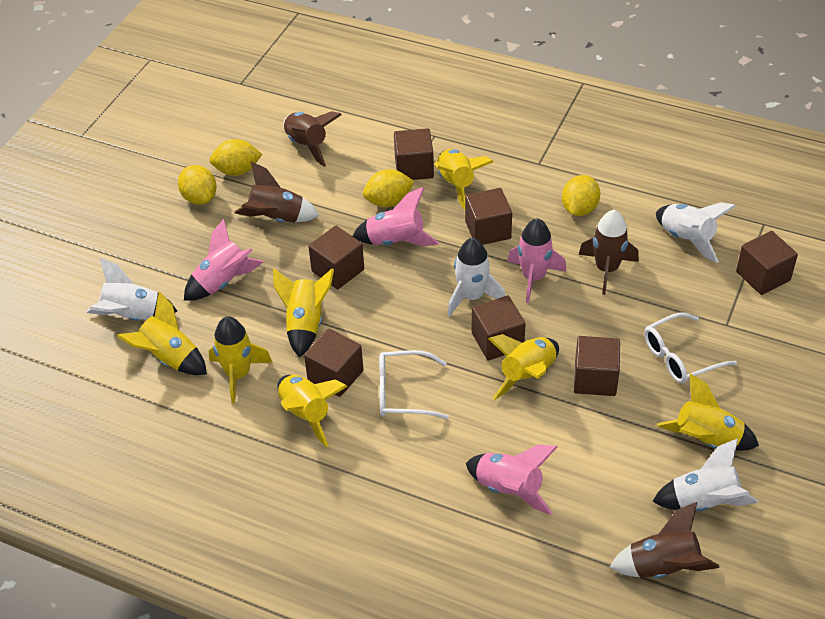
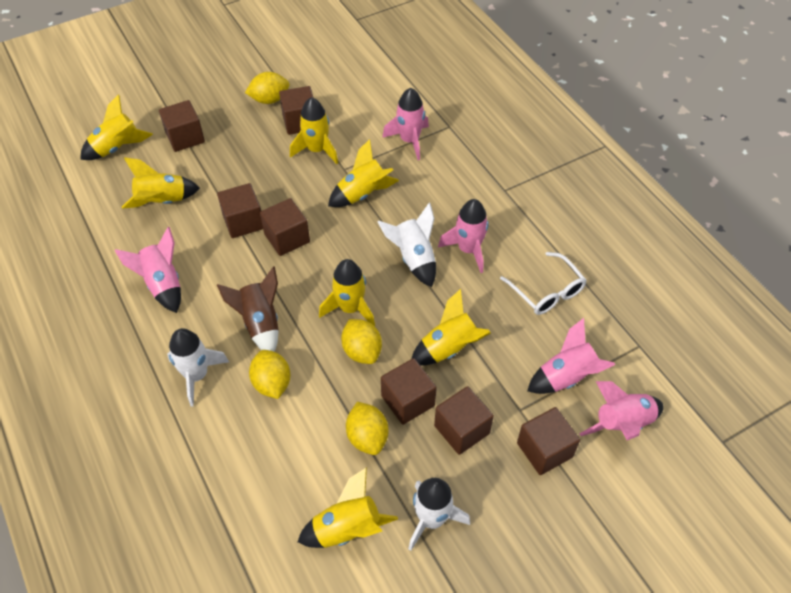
brown rocket: 4 -> 1
pink rocket: 4 -> 5
white glasses: 2 -> 1
white rocket: 4 -> 3

